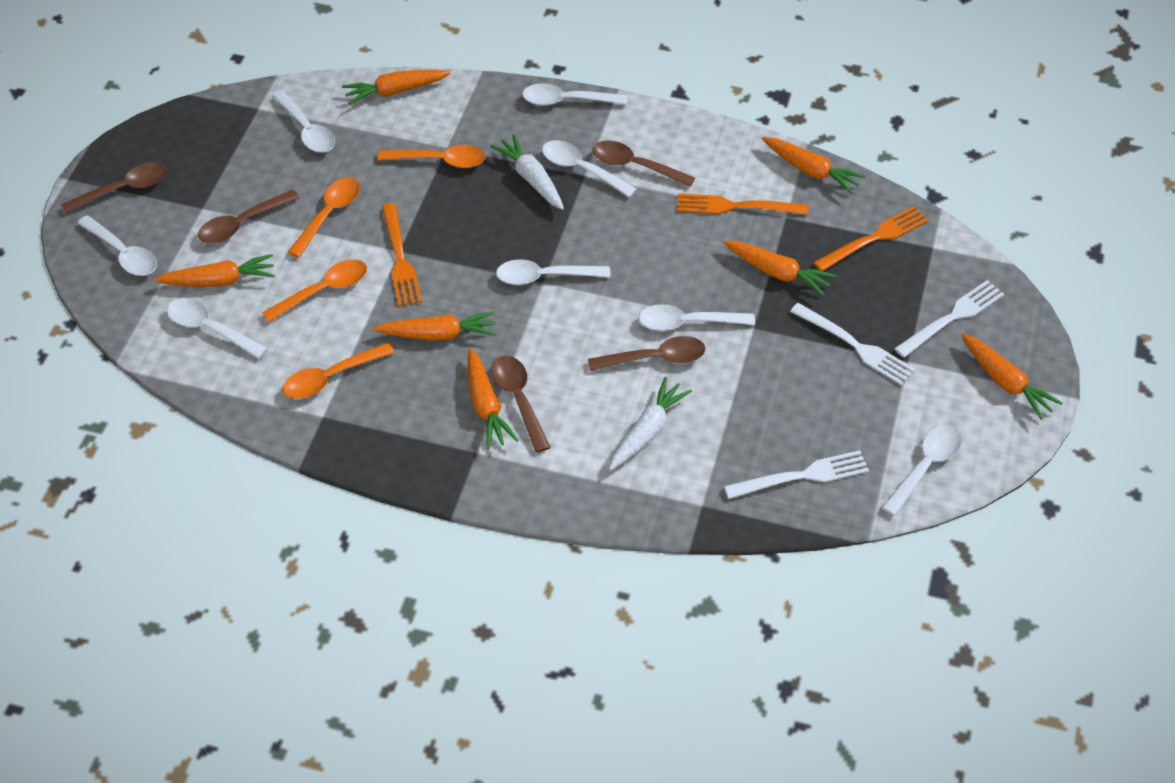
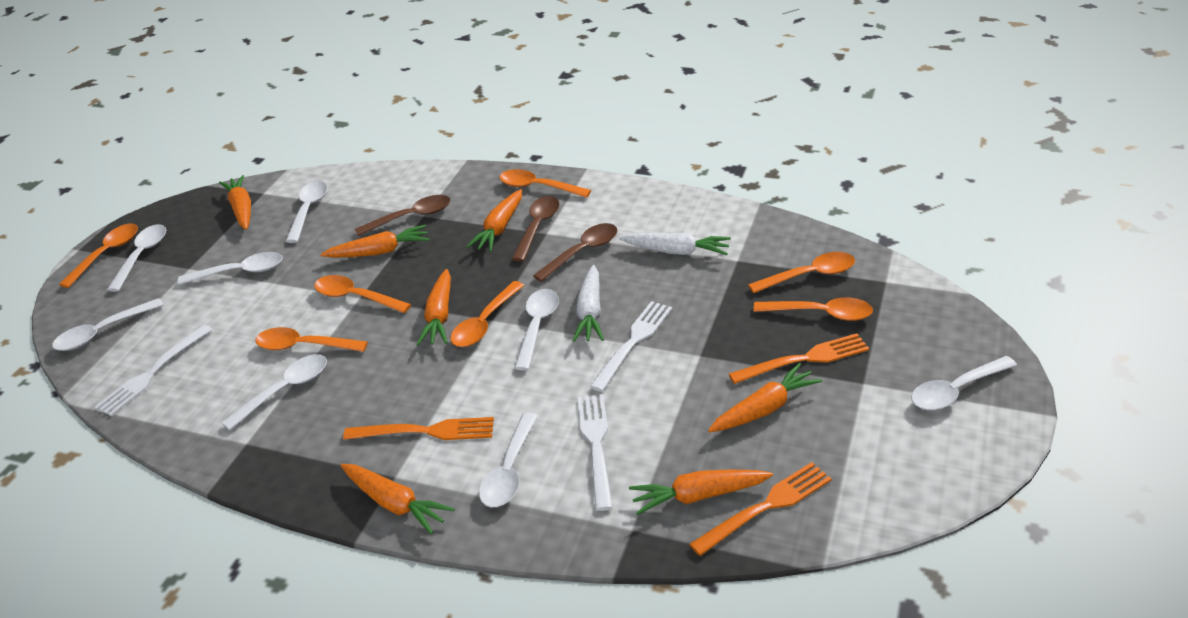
brown spoon: 5 -> 3
orange spoon: 4 -> 7

